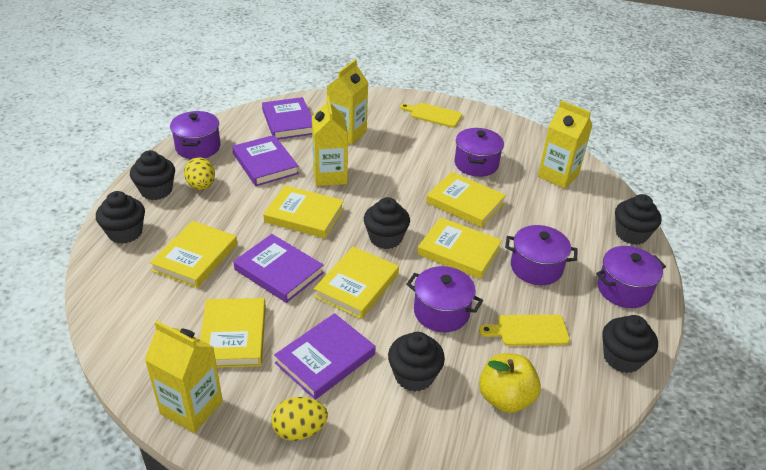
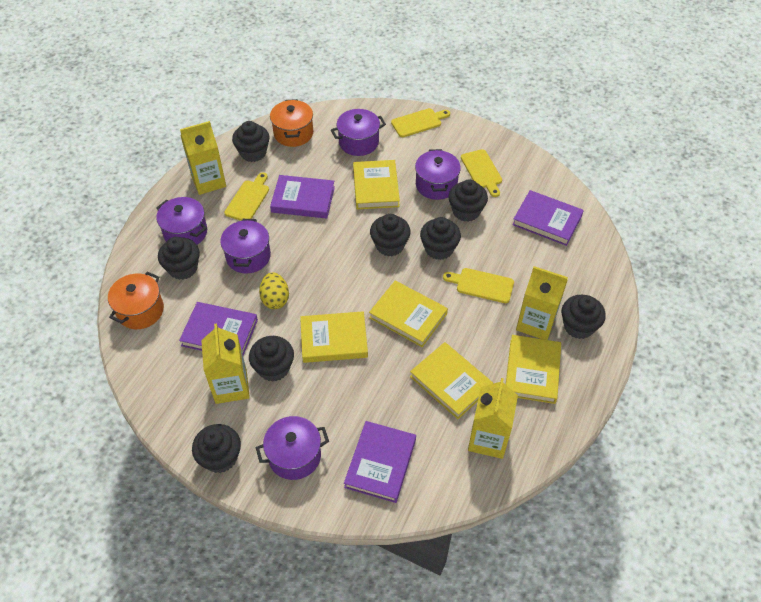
black cupcake: 6 -> 8
orange pot: 0 -> 2
yellow apple: 1 -> 0
yellow book: 6 -> 5
yellow cutting board: 2 -> 4
yellow egg: 2 -> 1

